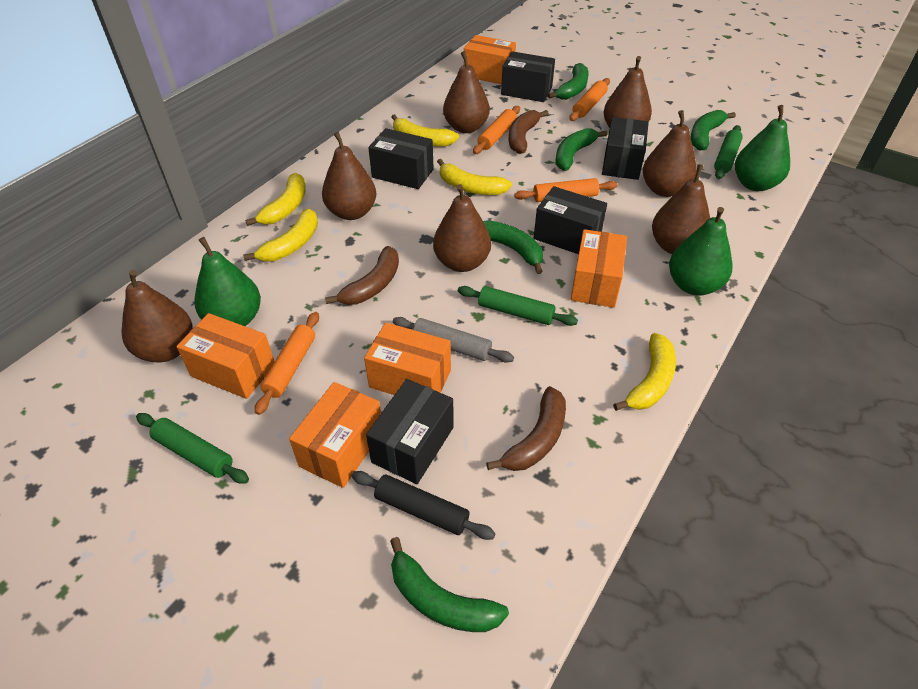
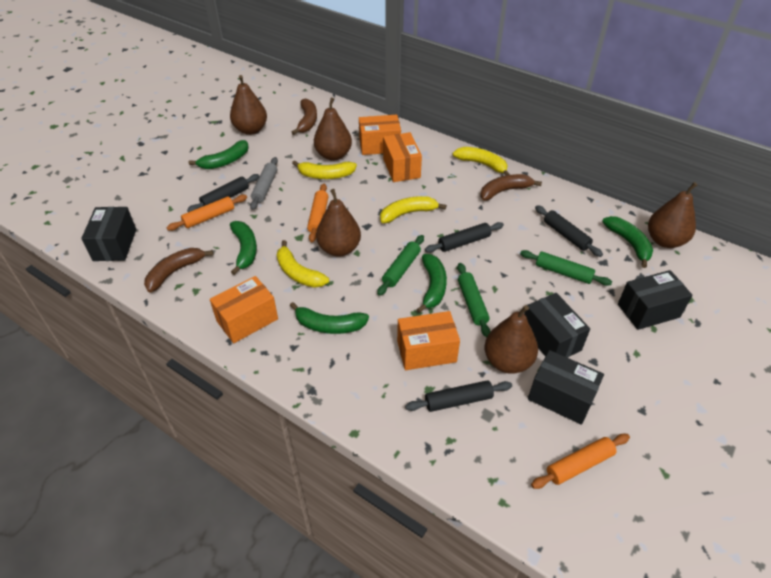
black box: 5 -> 4
black rolling pin: 1 -> 4
brown pear: 7 -> 5
green pear: 3 -> 0
orange box: 5 -> 4
orange rolling pin: 4 -> 3
yellow banana: 5 -> 4

